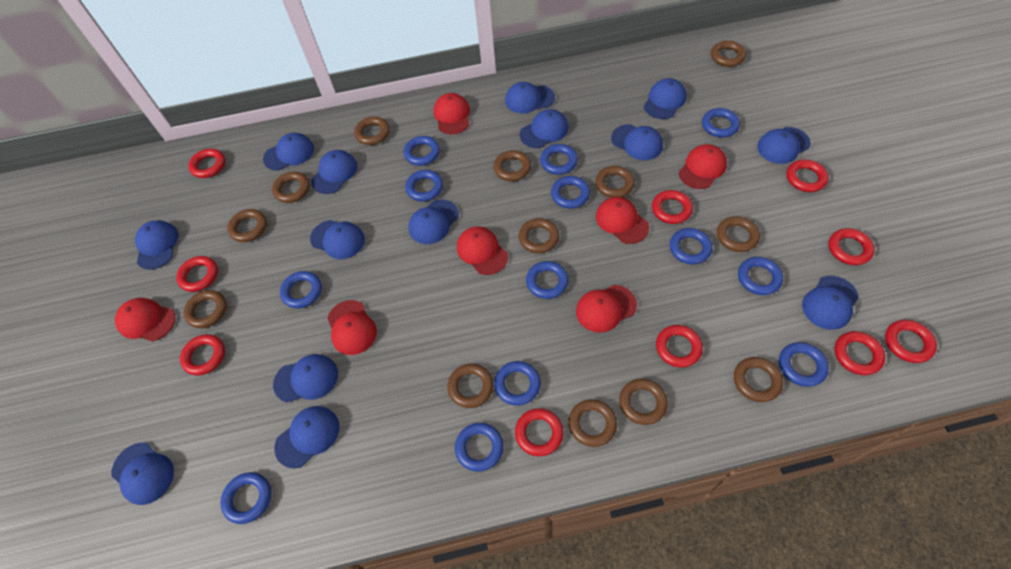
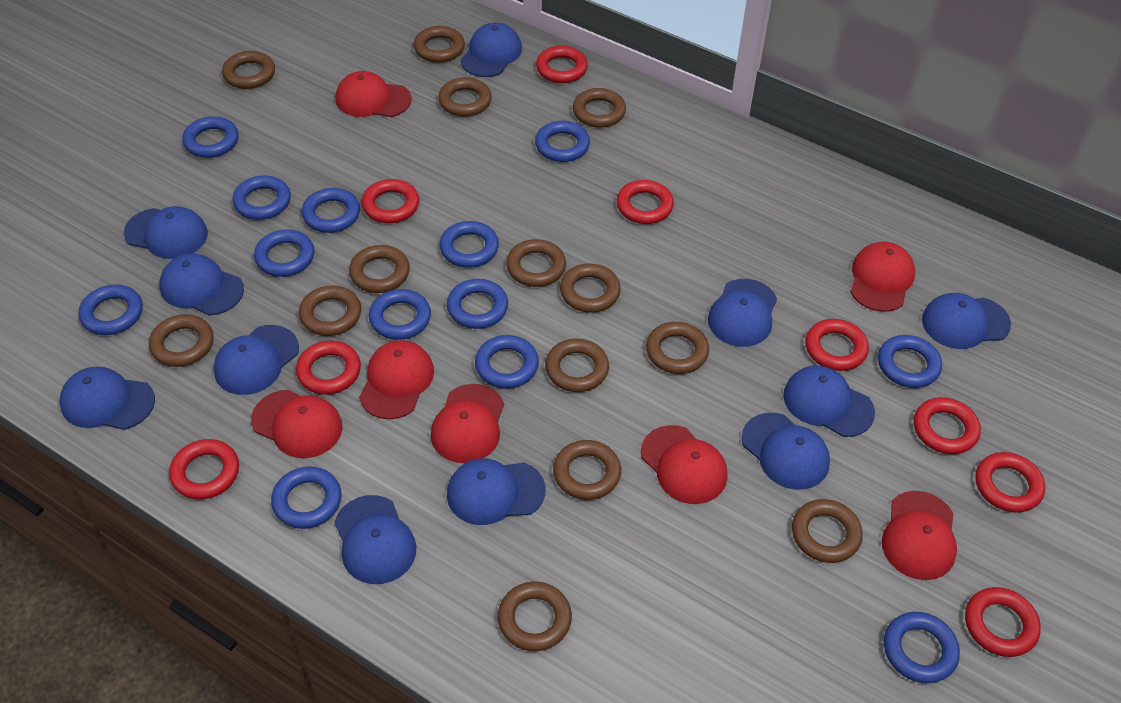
blue cap: 14 -> 11
brown ring: 13 -> 14
red ring: 10 -> 9

